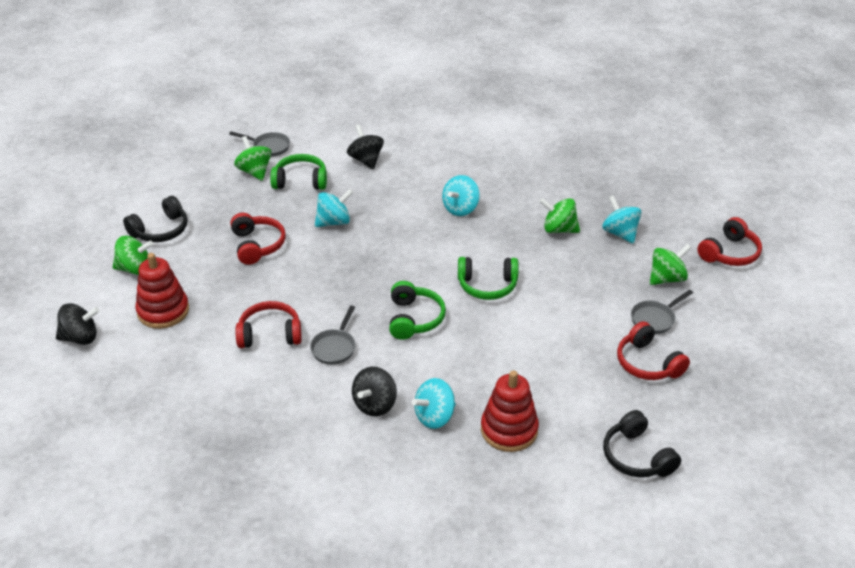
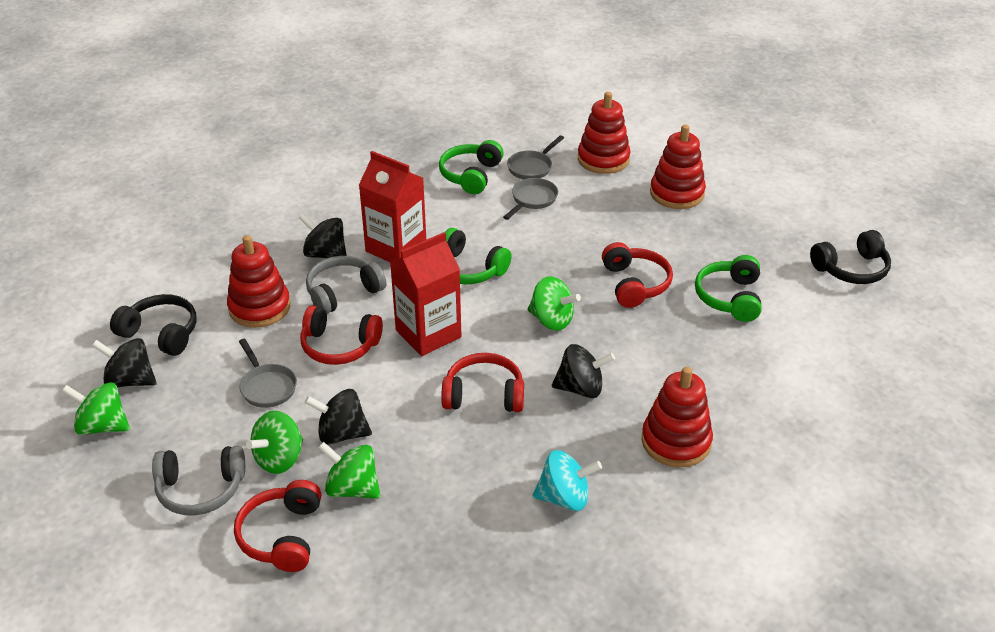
black spinning top: 3 -> 4
grey headphones: 0 -> 2
red carton: 0 -> 2
red stacking toy: 2 -> 4
turquoise spinning top: 4 -> 1

